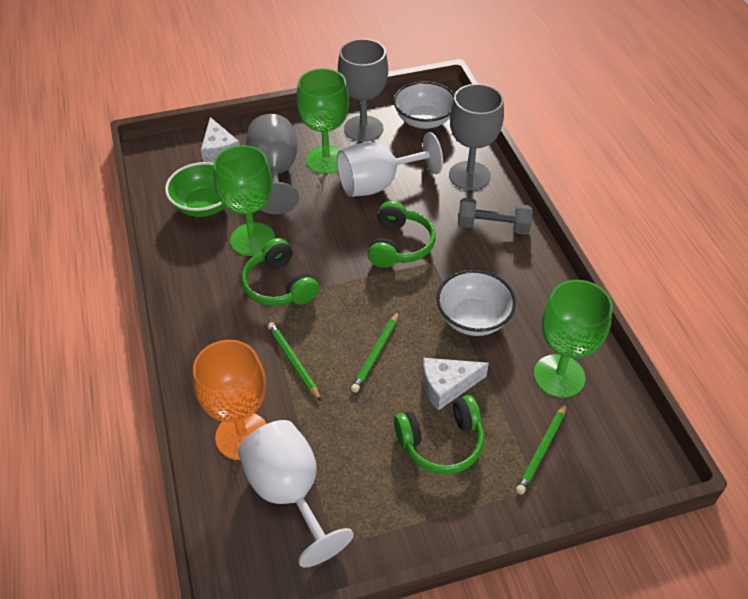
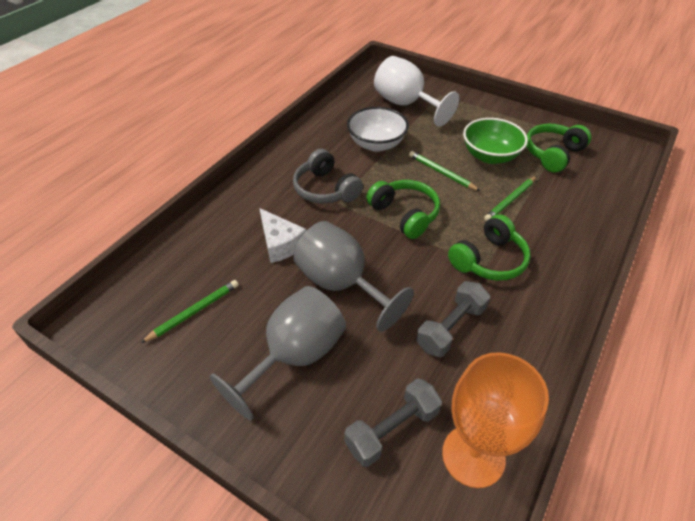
green goblet: 3 -> 0
grey dumbbell: 1 -> 2
grey goblet: 3 -> 2
grey headphones: 0 -> 1
white bowl: 2 -> 1
white cheese: 2 -> 1
white goblet: 2 -> 1

